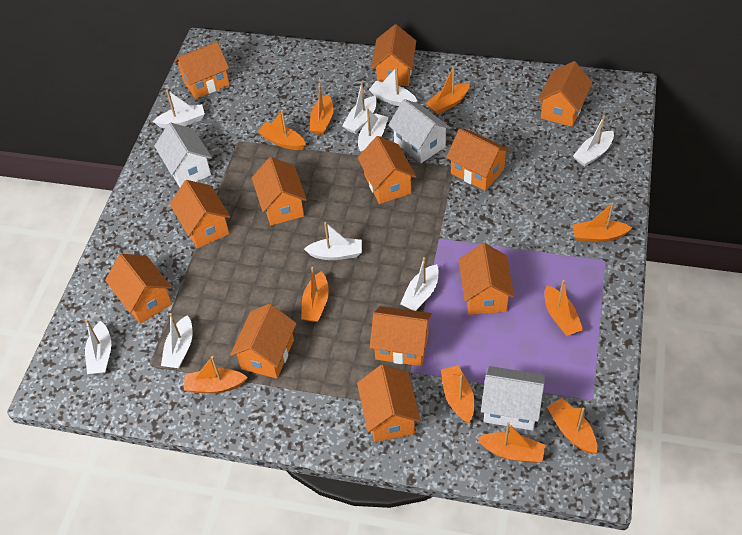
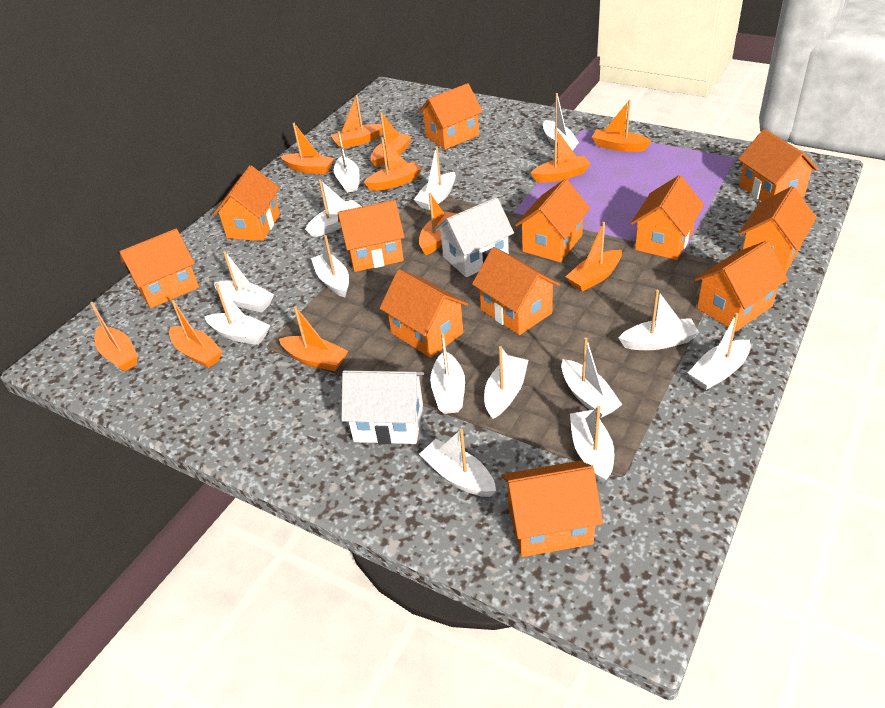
orange boat: 10 -> 11
white boat: 9 -> 14
white house: 3 -> 2

